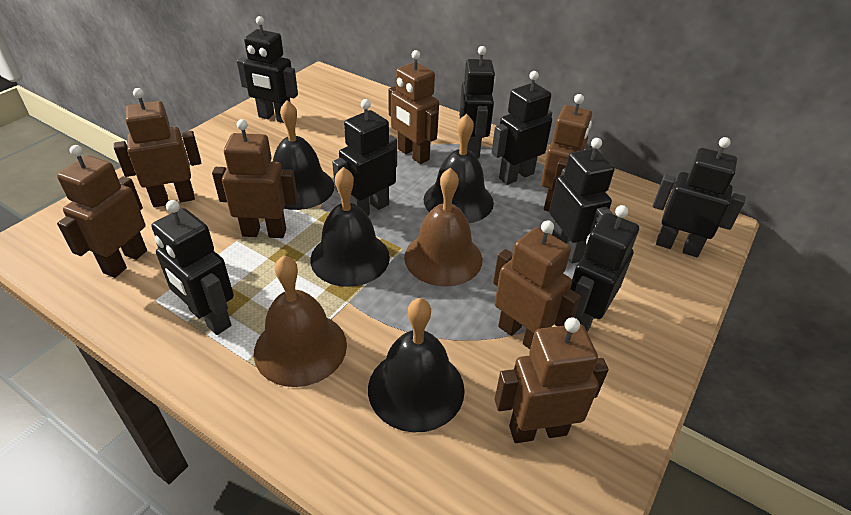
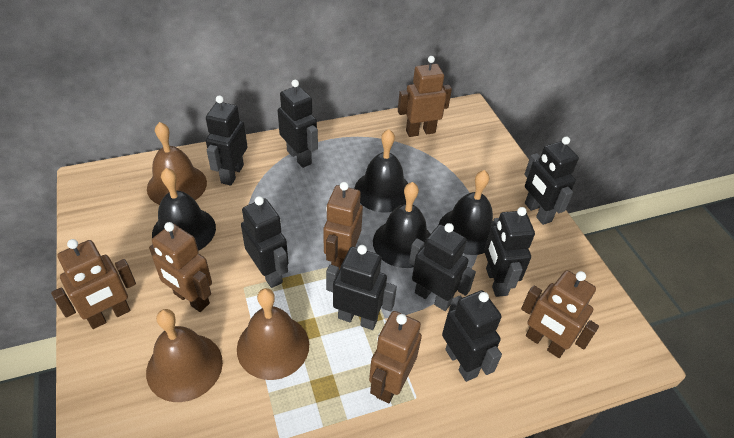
brown bell: 2 -> 3
brown robot: 7 -> 6

